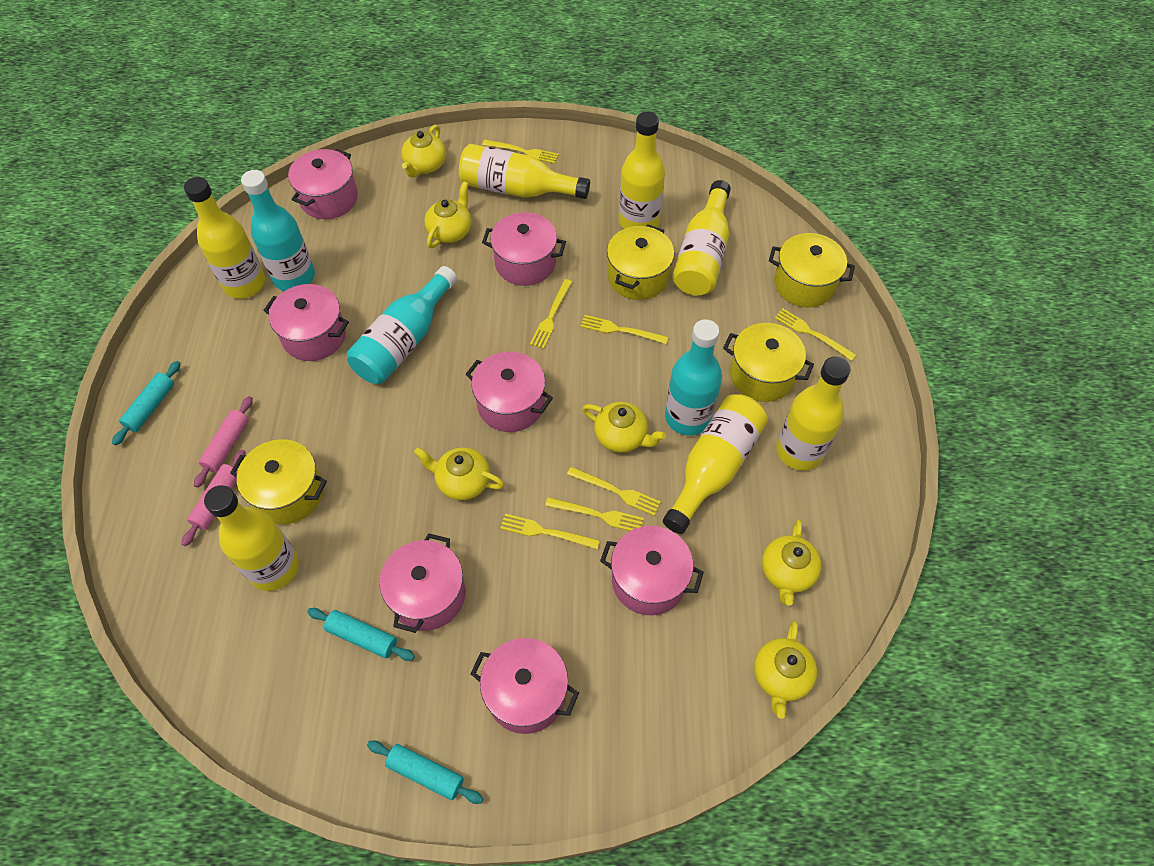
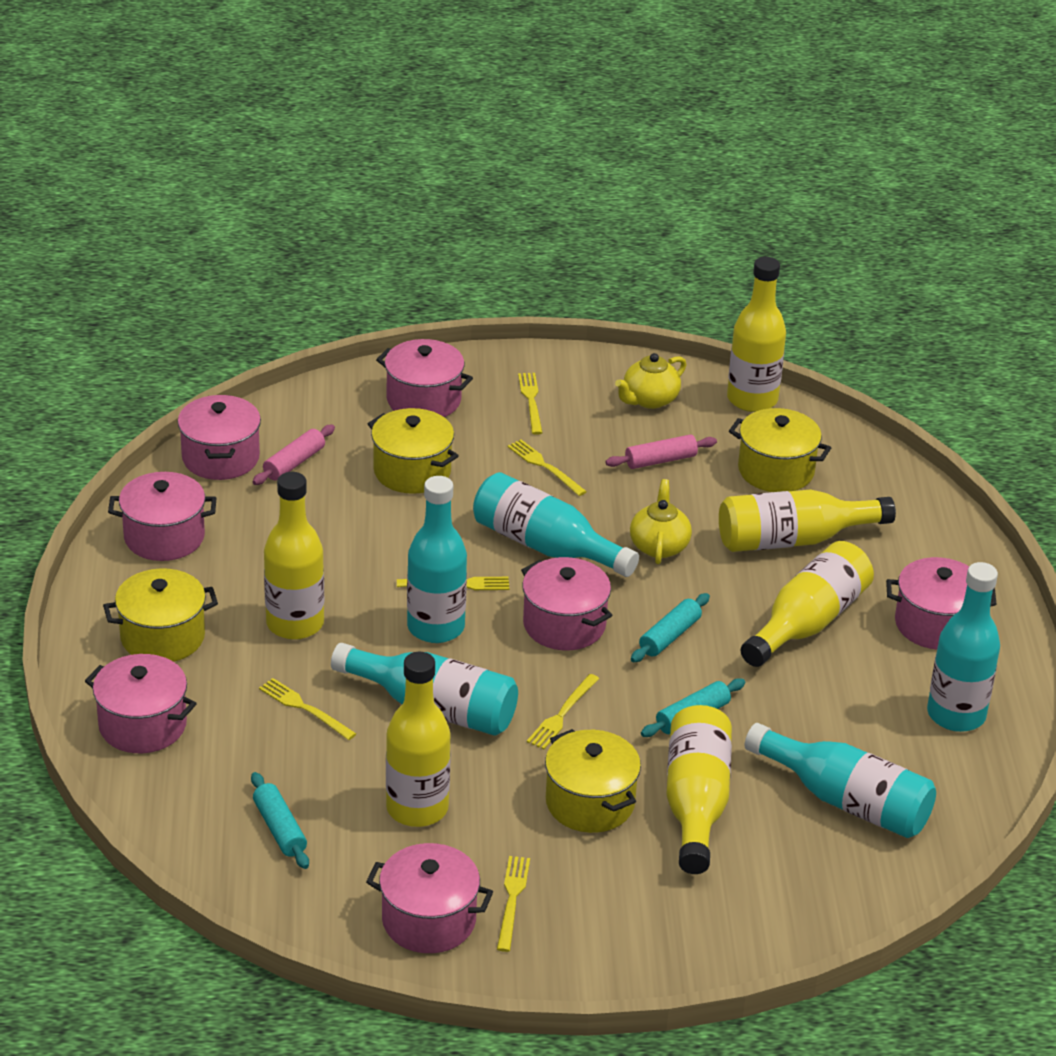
turquoise bottle: 3 -> 5
yellow bottle: 7 -> 6
yellow fork: 7 -> 6
yellow teapot: 6 -> 2

